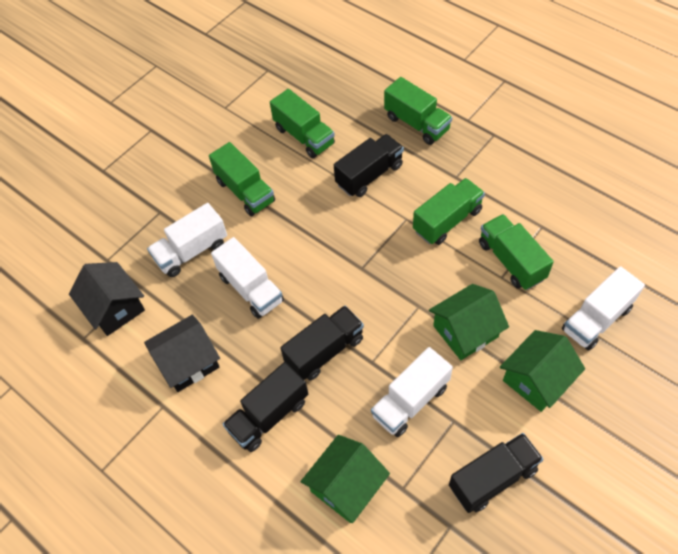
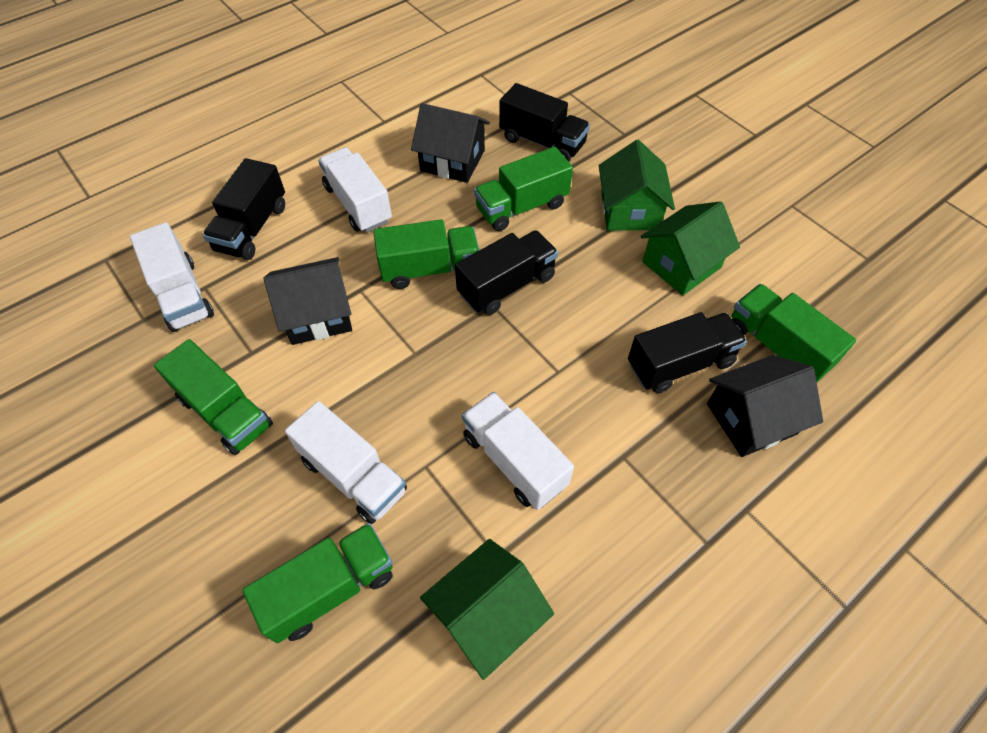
black house: 2 -> 3

